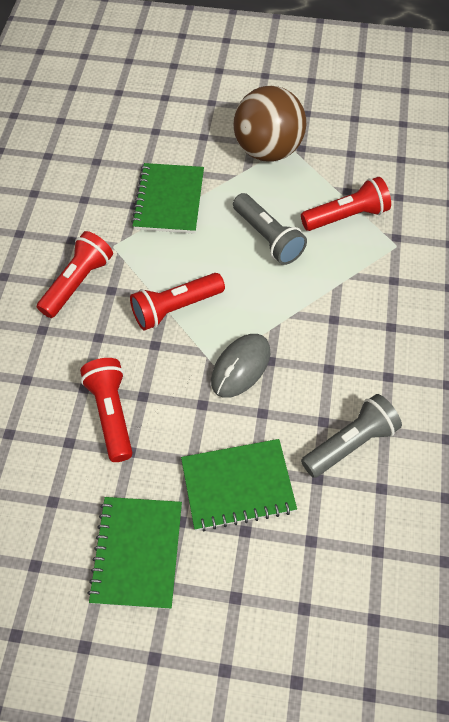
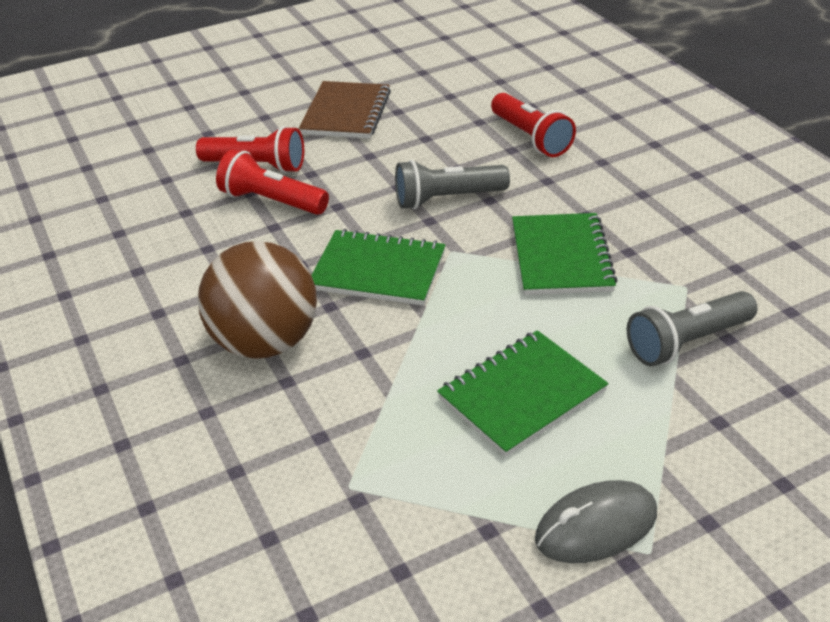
brown notebook: 0 -> 1
red flashlight: 4 -> 3

